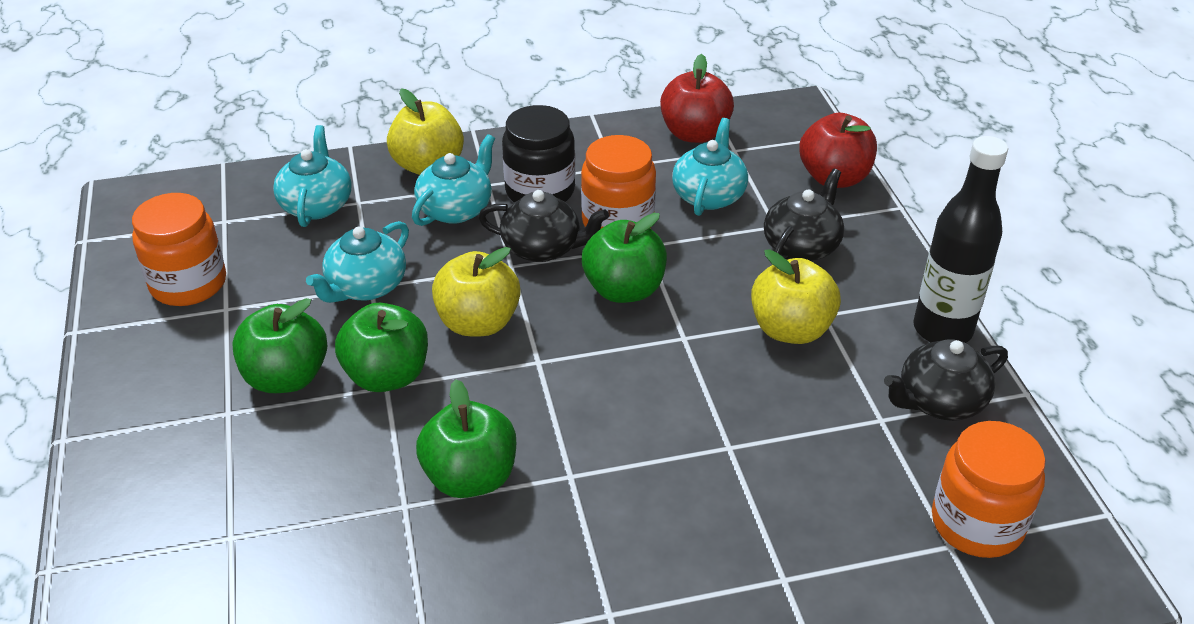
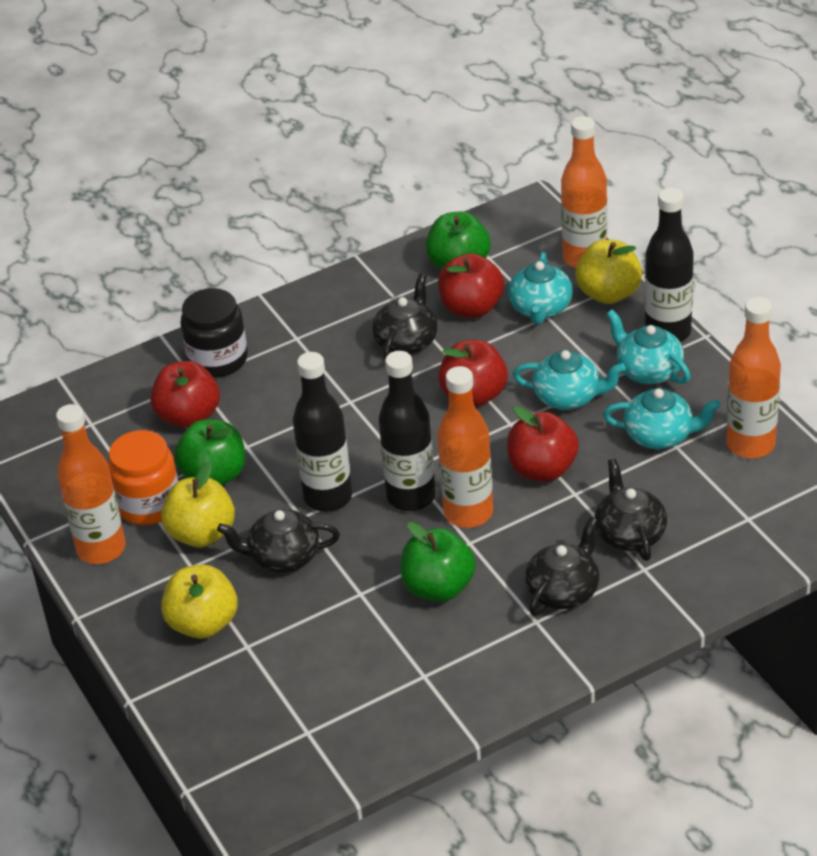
black bottle: 1 -> 3
black teapot: 3 -> 4
green apple: 4 -> 3
orange bottle: 0 -> 4
orange jar: 3 -> 1
red apple: 2 -> 4

